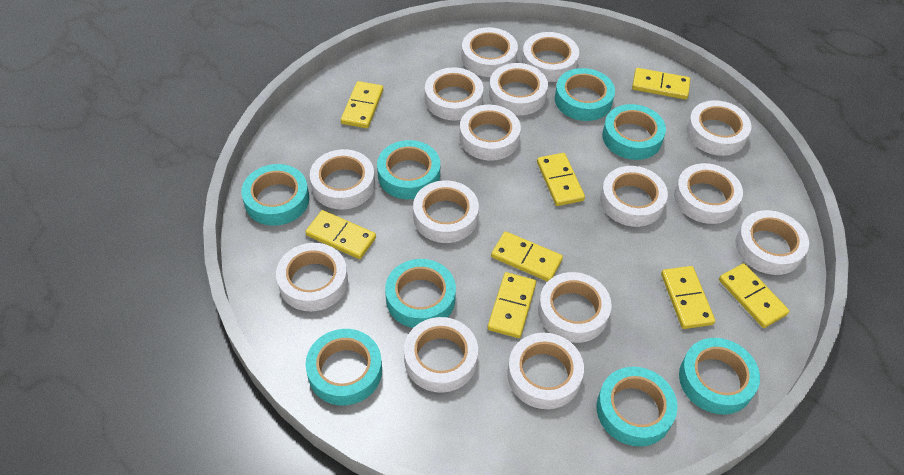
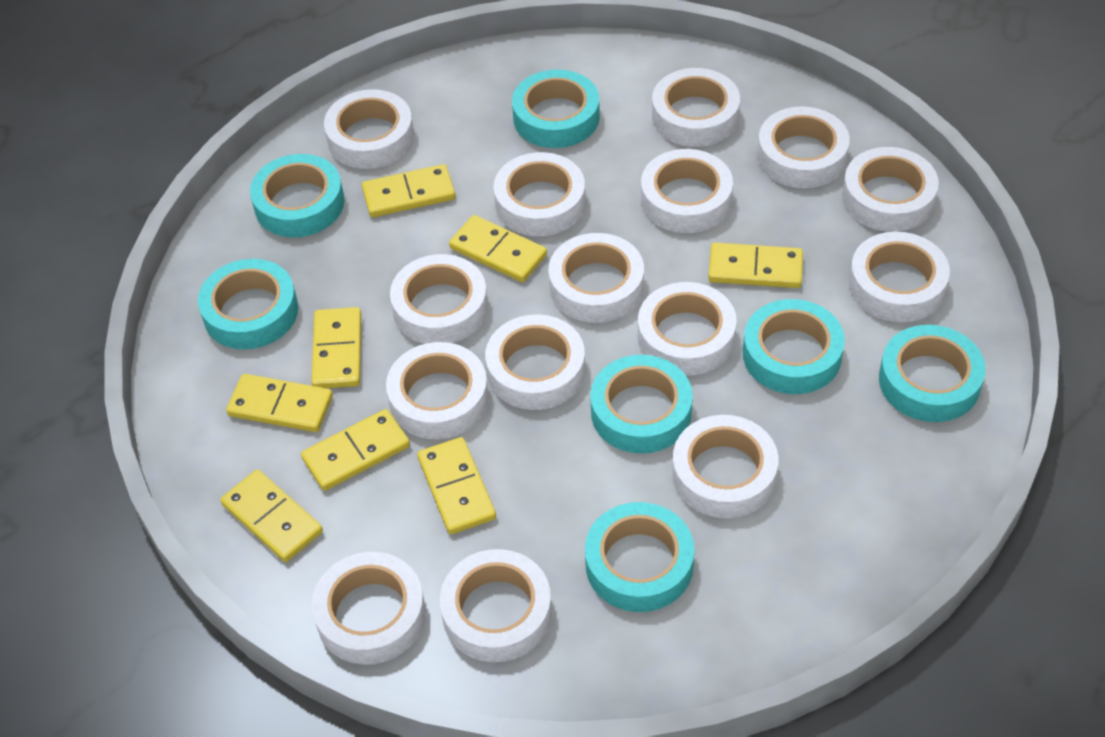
turquoise tape: 8 -> 7

